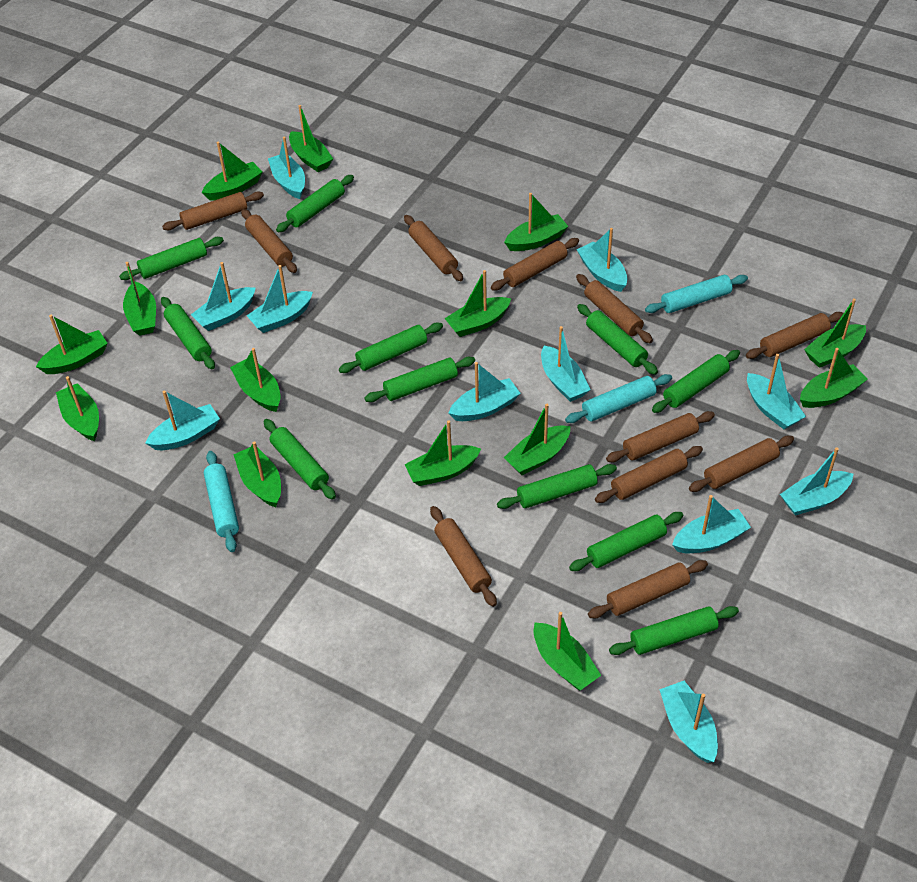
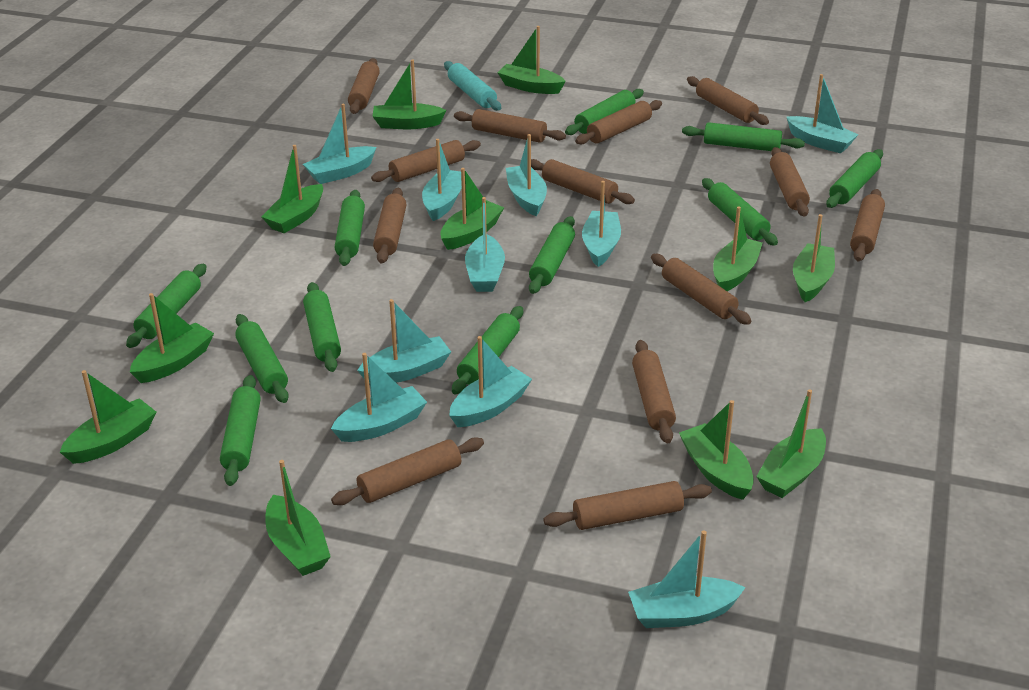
brown rolling pin: 11 -> 13
green boat: 14 -> 11
turquoise boat: 11 -> 10
turquoise rolling pin: 3 -> 1

